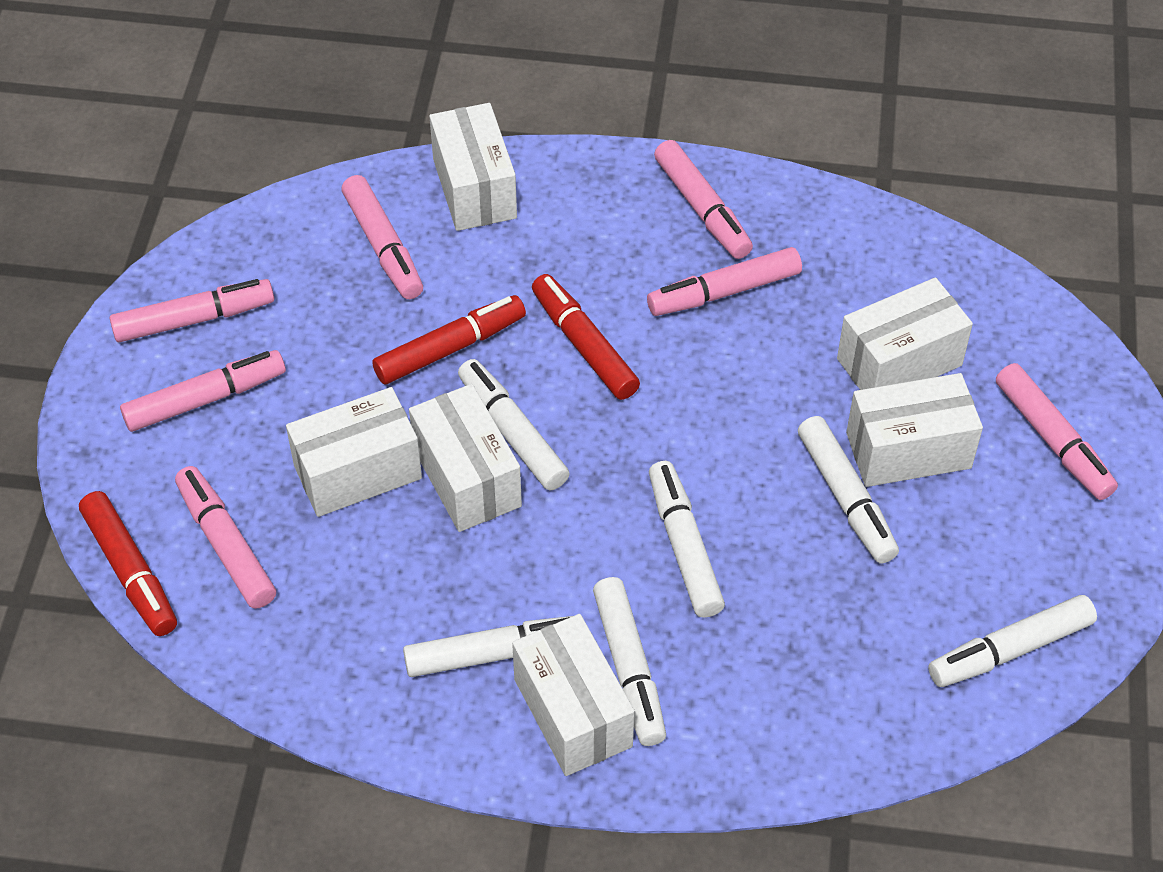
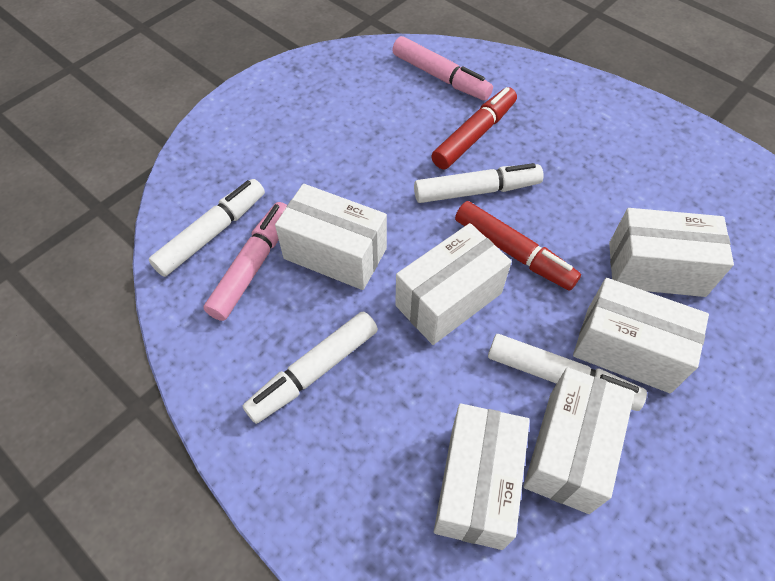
pink marker: 7 -> 2
red marker: 3 -> 2
white marker: 6 -> 4

